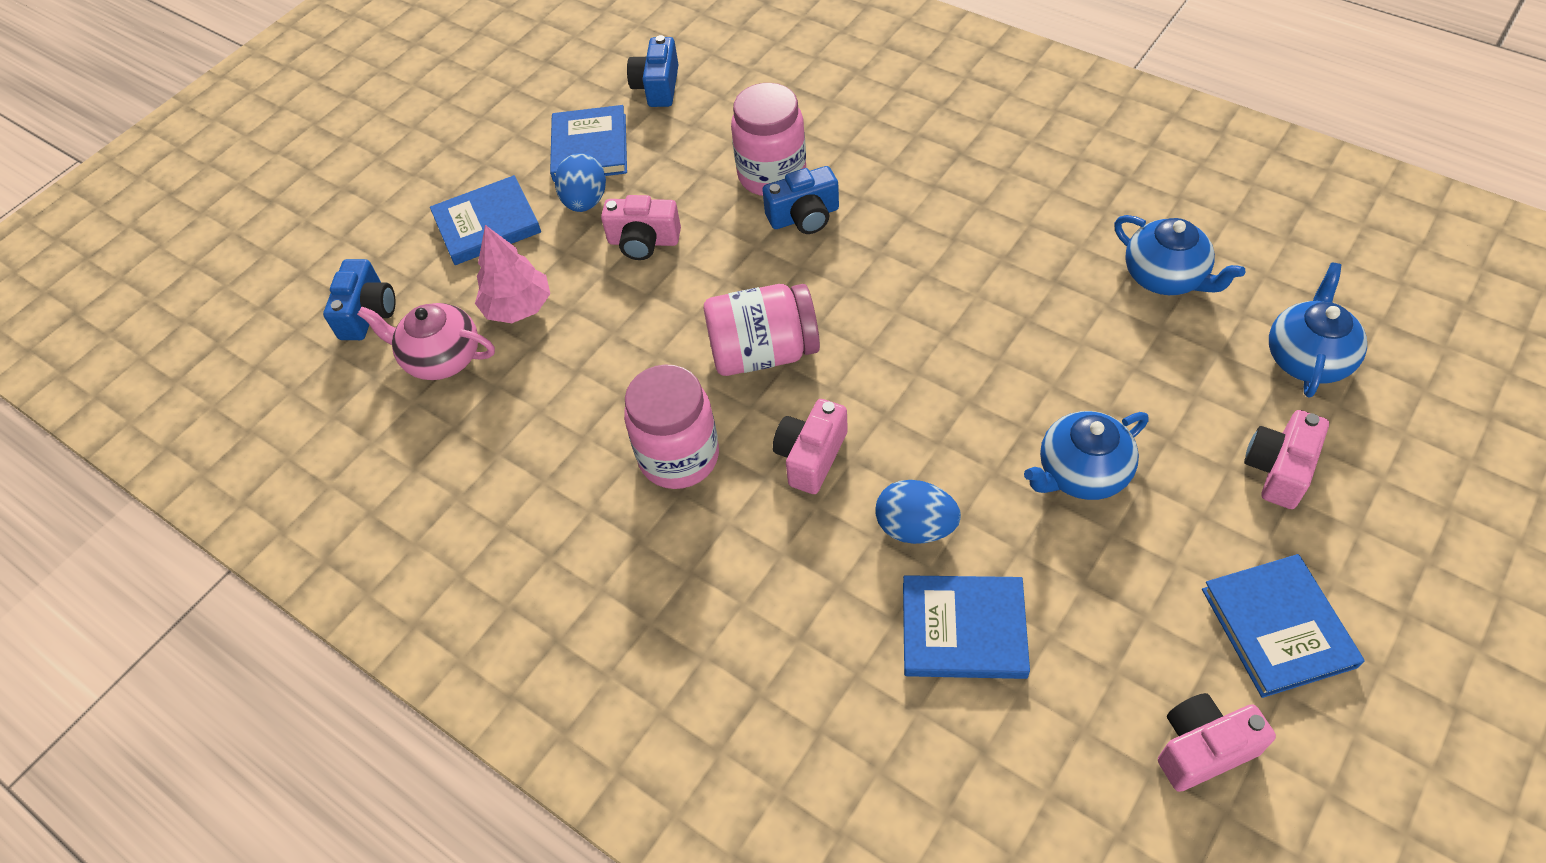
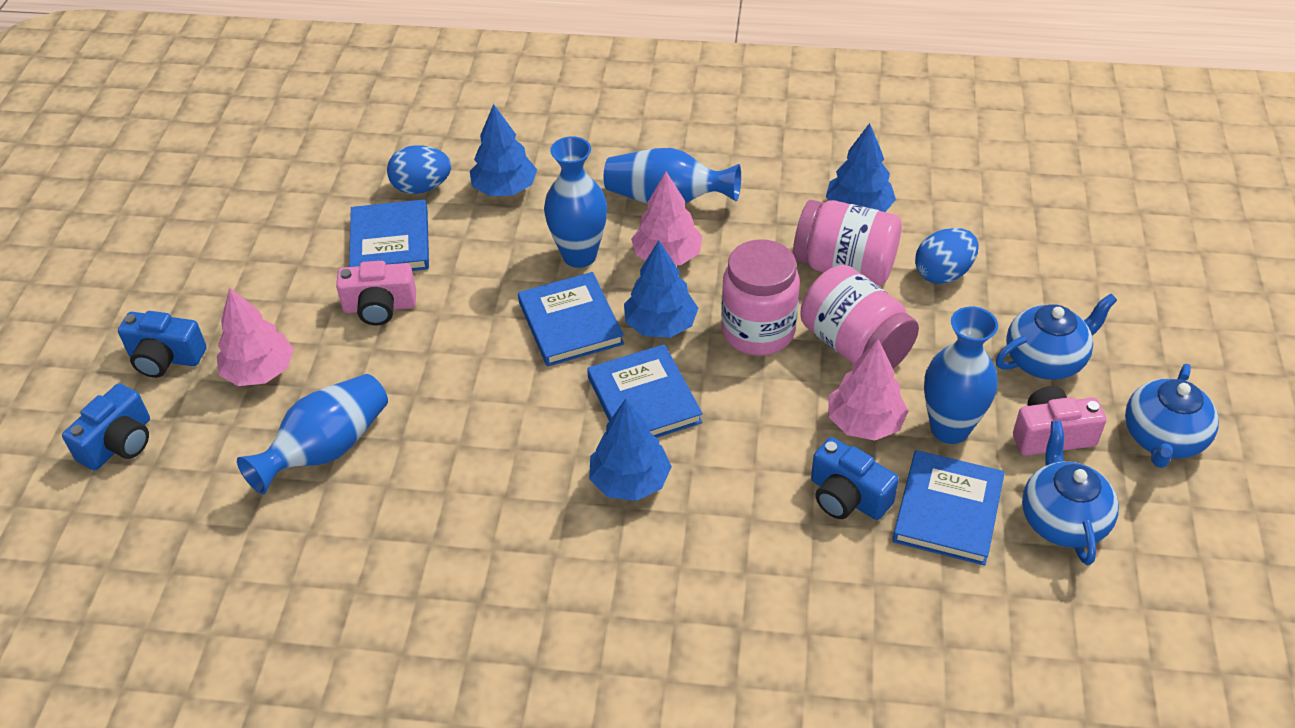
blue tree: 0 -> 4
blue vase: 0 -> 4
pink camera: 4 -> 2
pink teapot: 1 -> 0
pink tree: 1 -> 3

